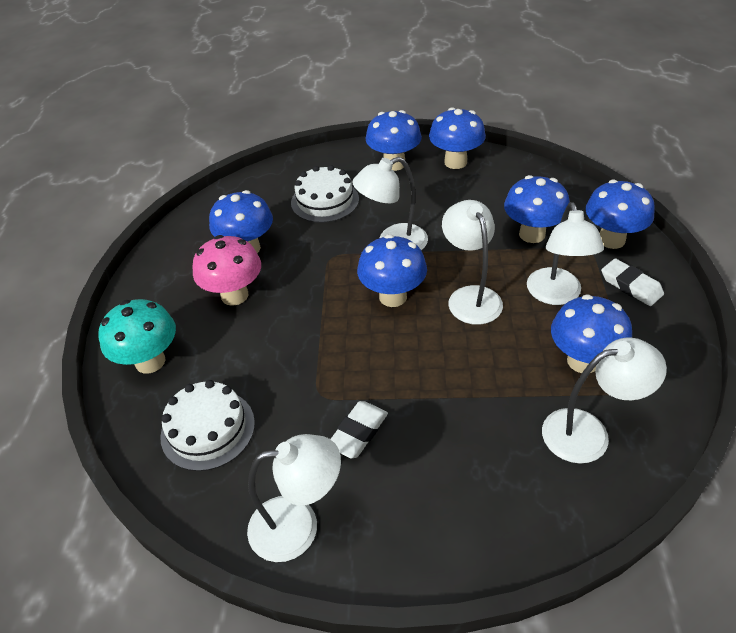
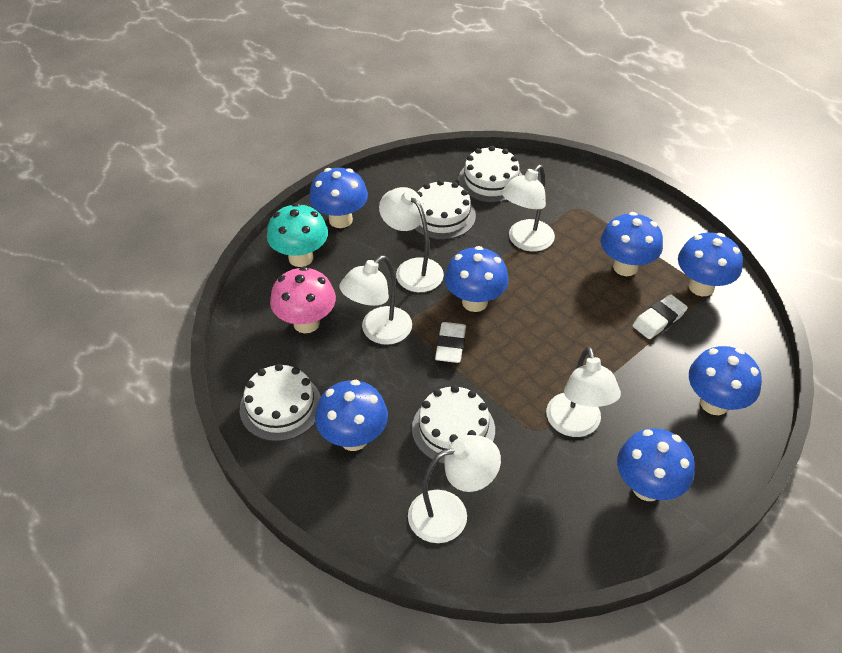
white cake: 2 -> 4

